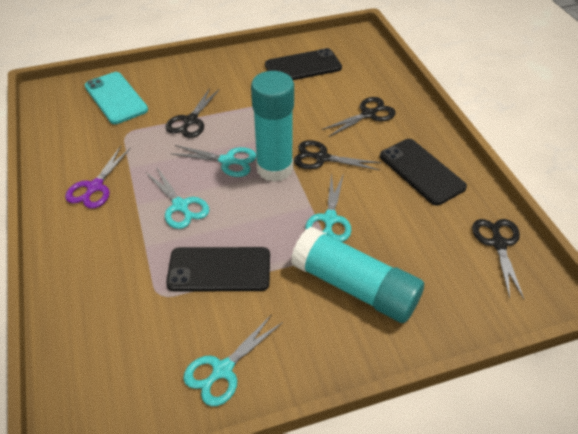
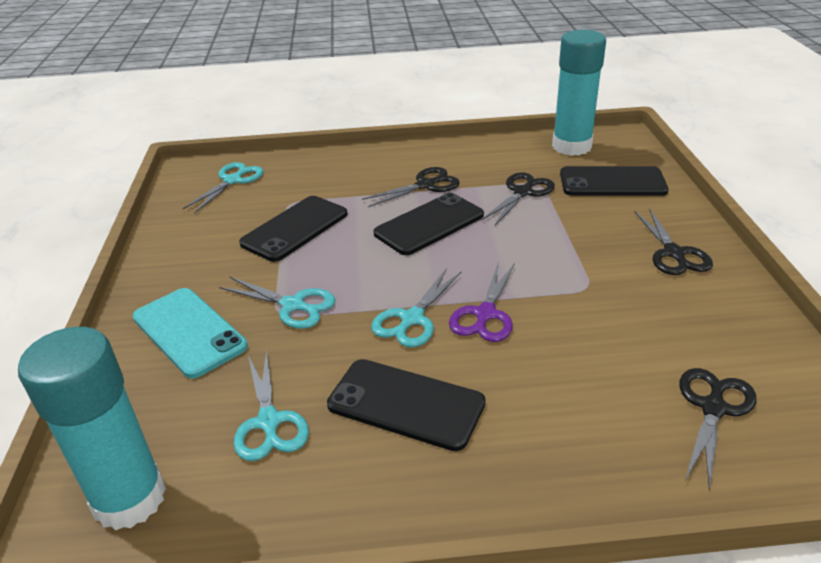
black phone: 3 -> 4

